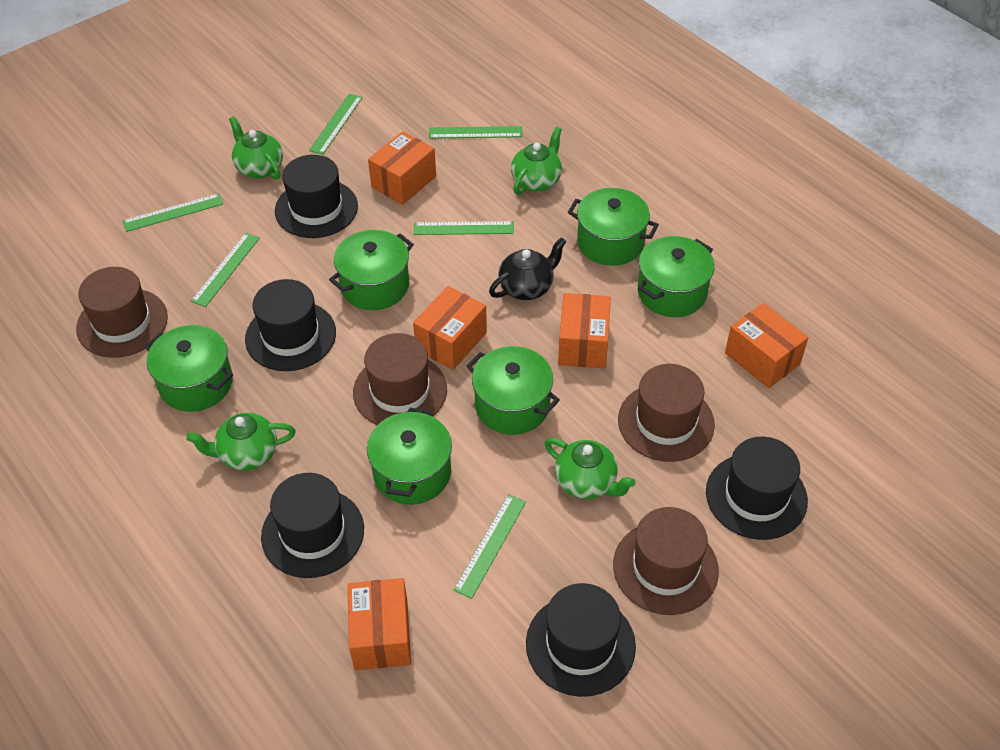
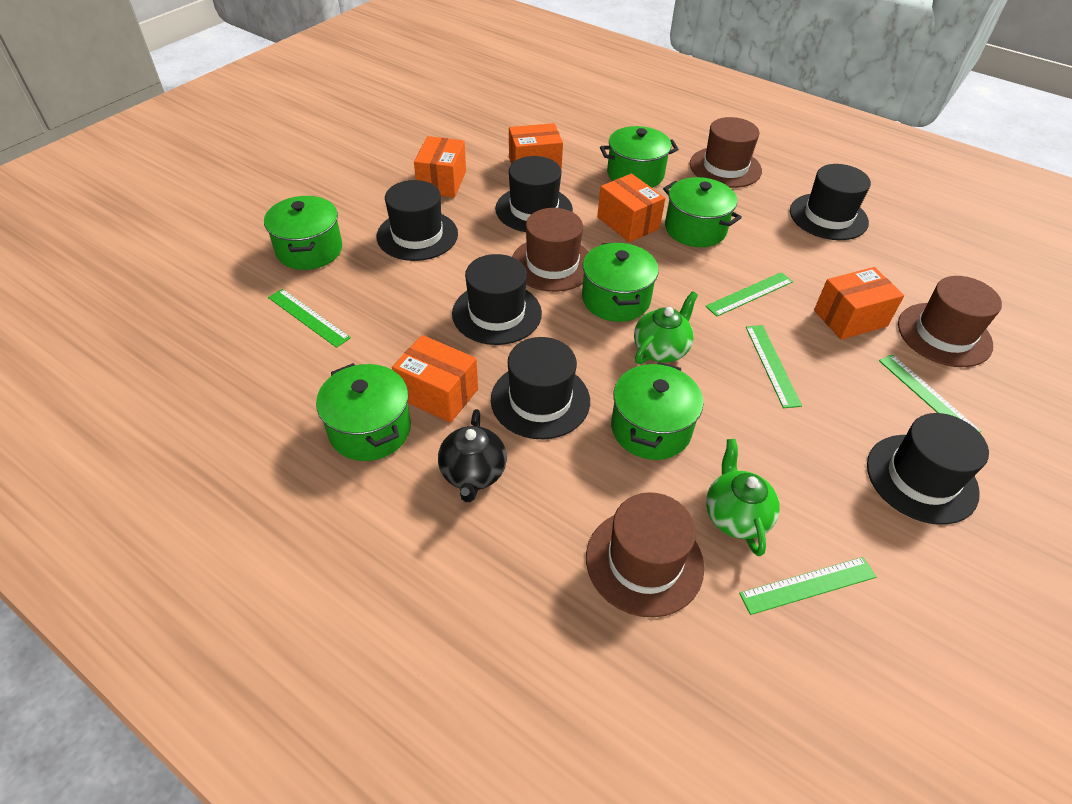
black hat: 5 -> 6
green ruler: 6 -> 5
green teapot: 4 -> 2

